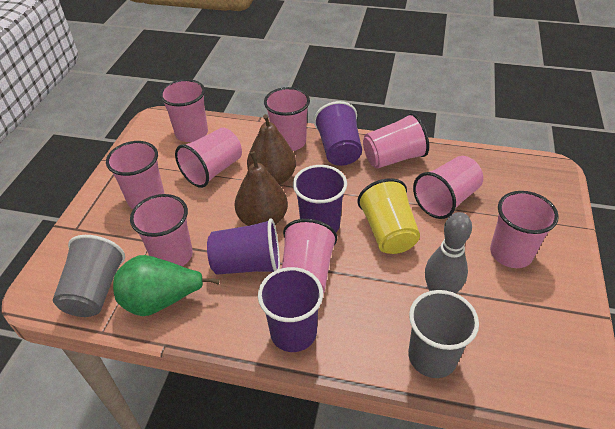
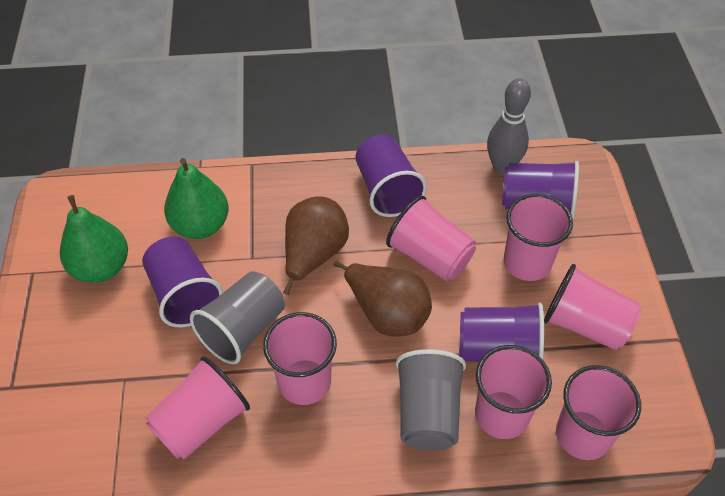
green pear: 1 -> 2
pink cup: 9 -> 7
yellow cup: 1 -> 0

